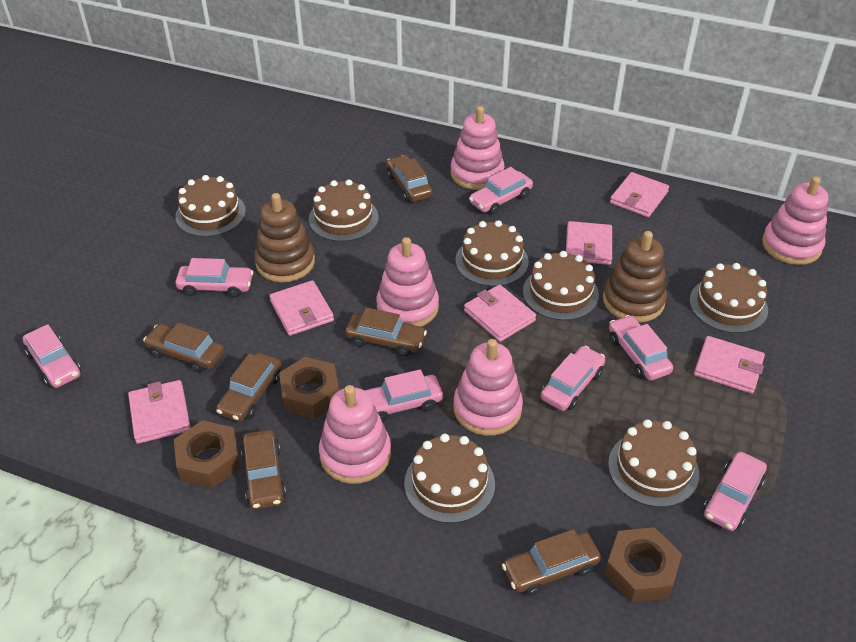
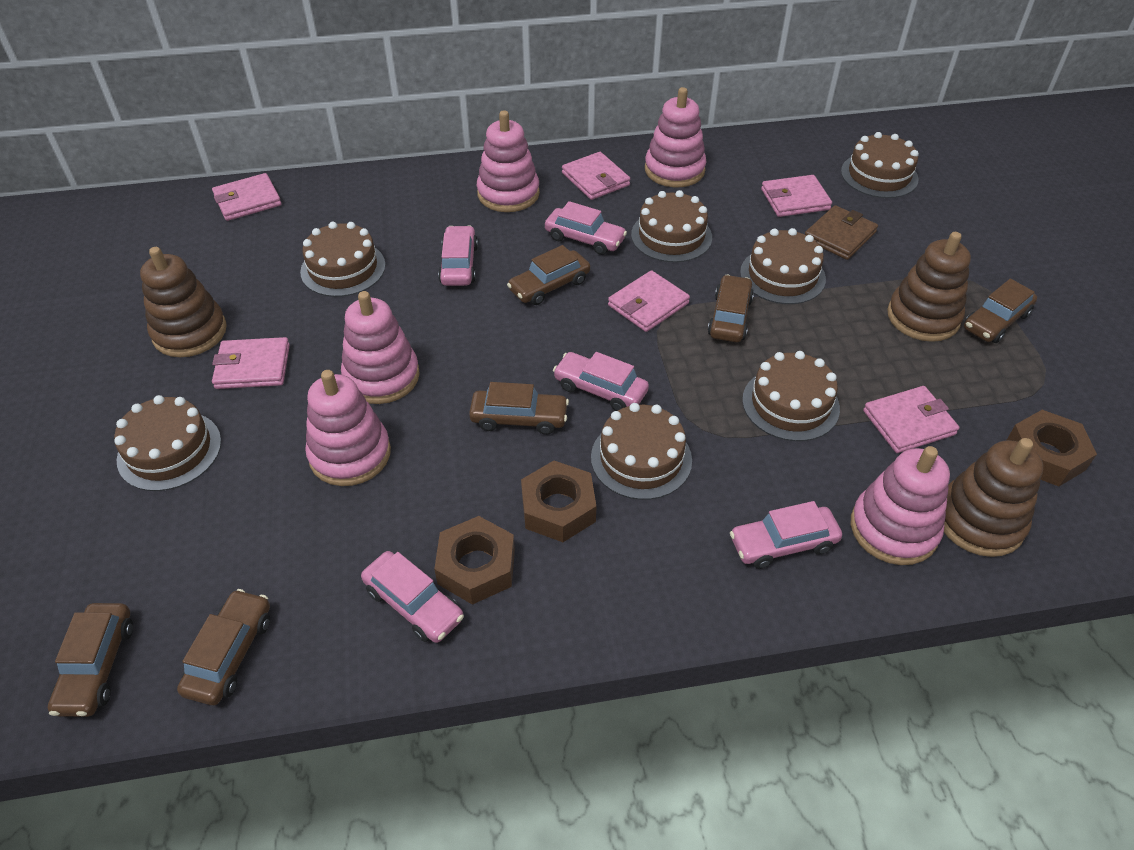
brown stacking toy: 2 -> 3
brown wallet: 0 -> 1
pink car: 7 -> 5

